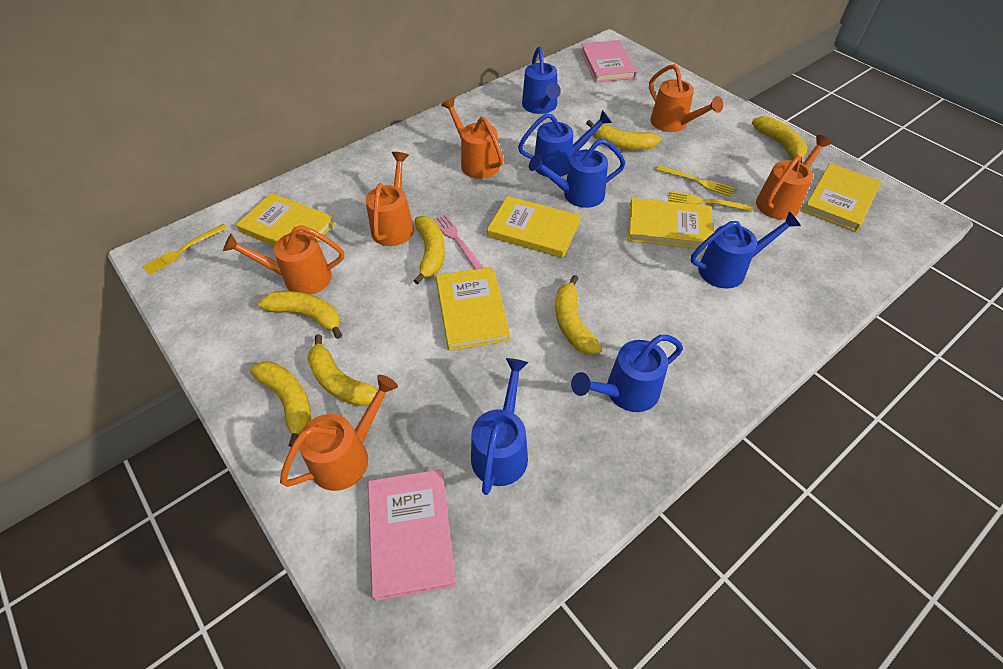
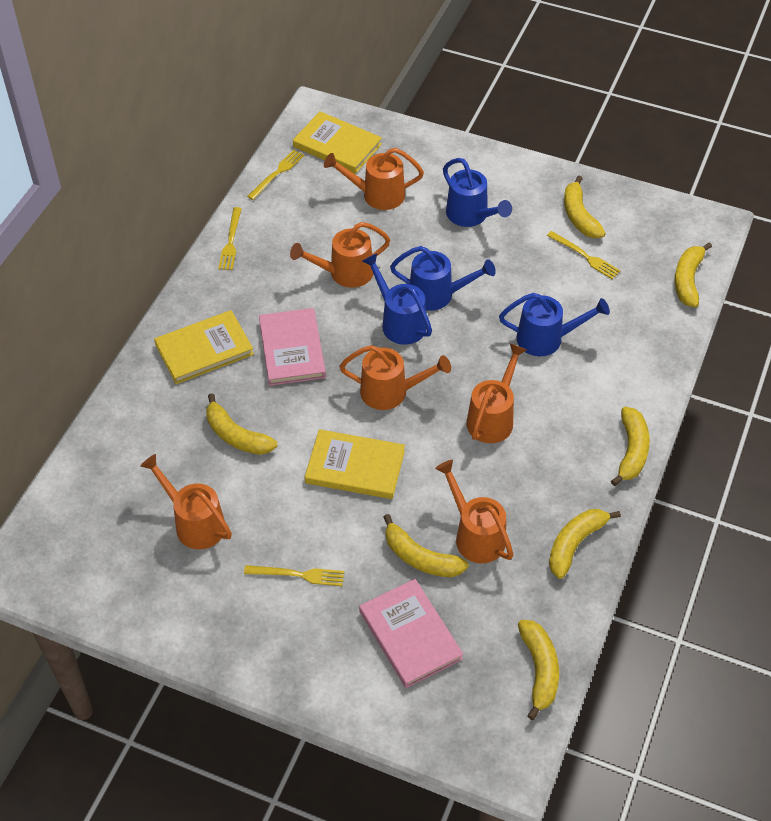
blue watering can: 6 -> 4
pink fork: 1 -> 0
yellow book: 5 -> 3
yellow fork: 3 -> 4

